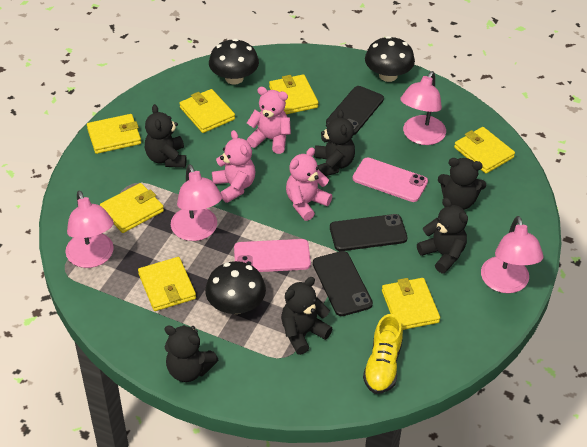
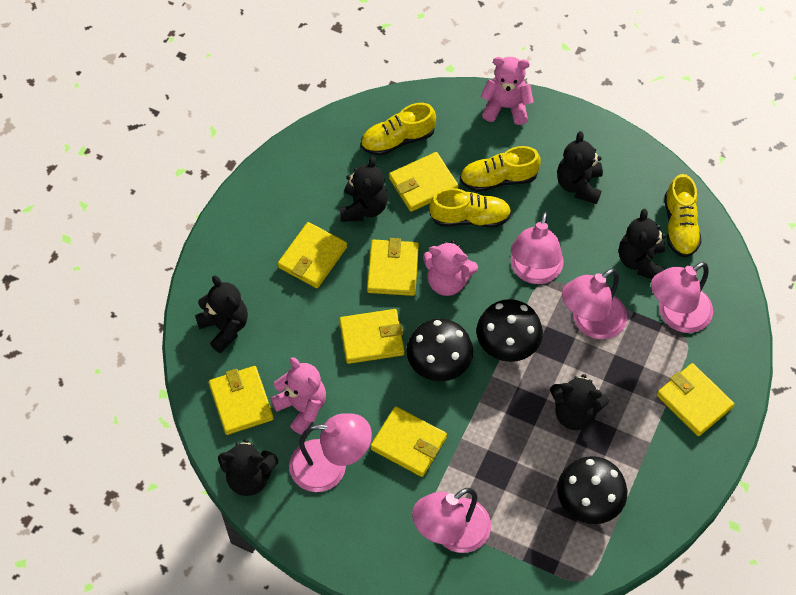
black phone: 3 -> 0
pink lamp: 4 -> 5
pink phone: 2 -> 0
yellow shoe: 1 -> 4

